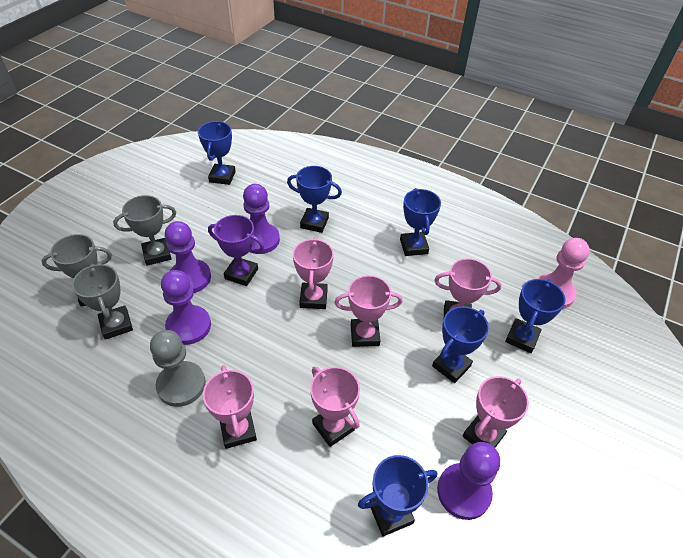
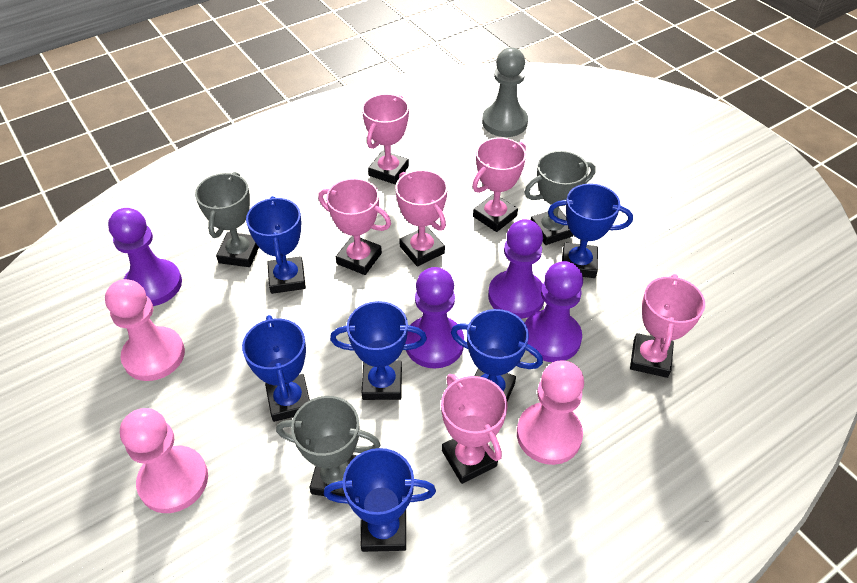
pink pawn: 1 -> 3
purple trophy: 1 -> 0

